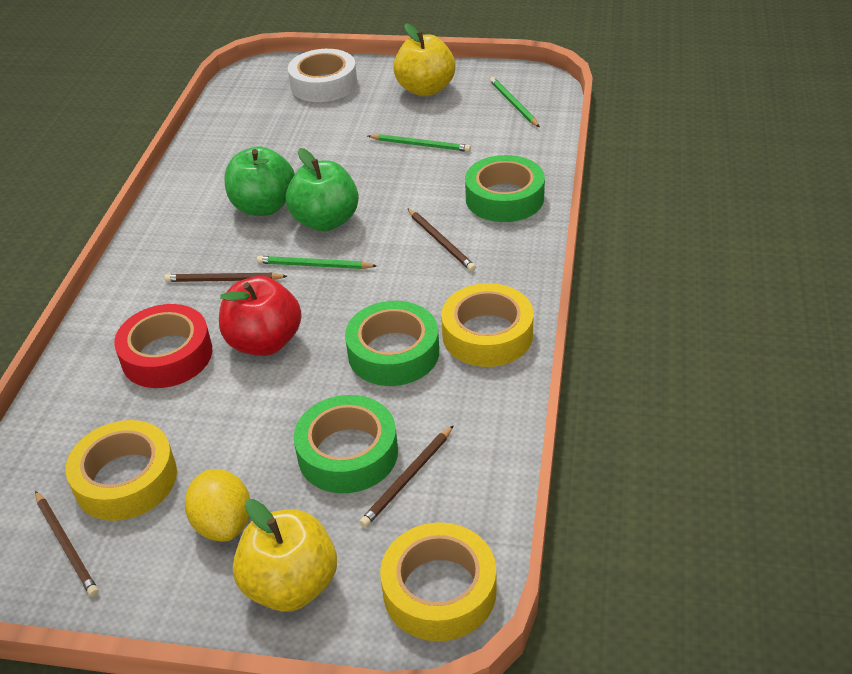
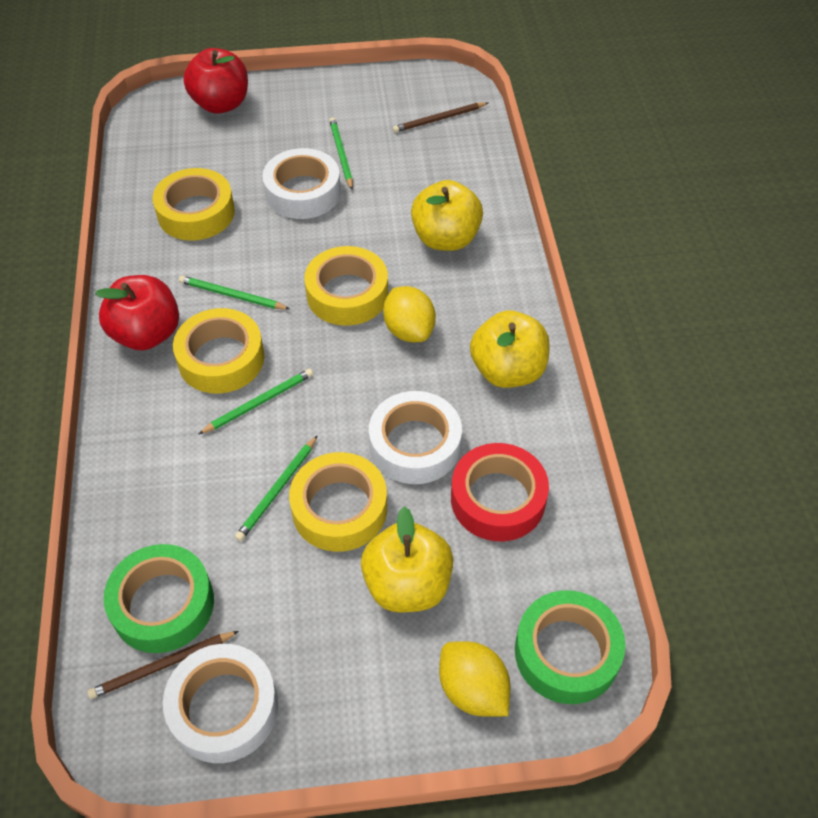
brown pencil: 4 -> 2
green apple: 2 -> 0
green pencil: 3 -> 4
green tape: 3 -> 2
red apple: 1 -> 2
white tape: 1 -> 3
yellow apple: 2 -> 3
yellow lemon: 1 -> 2
yellow tape: 3 -> 4

